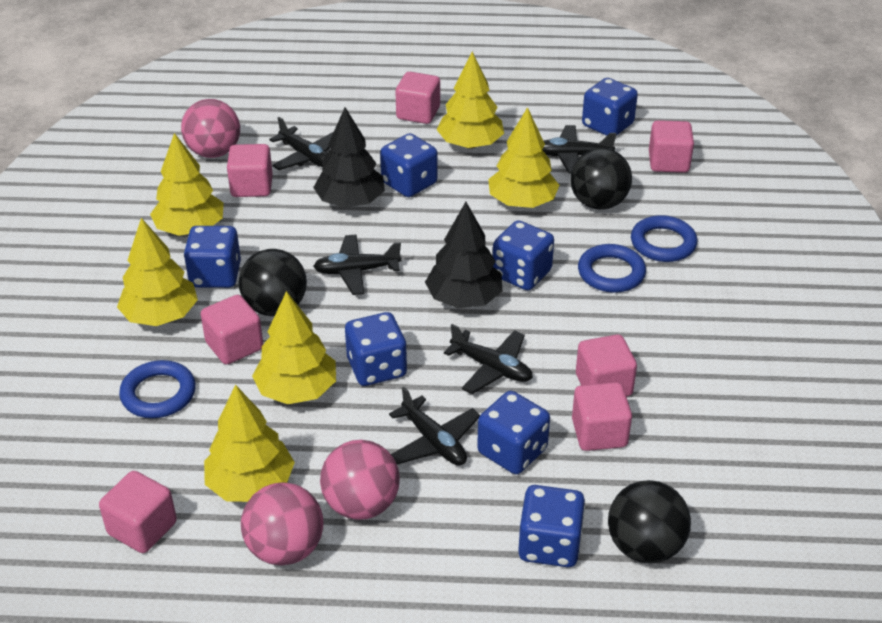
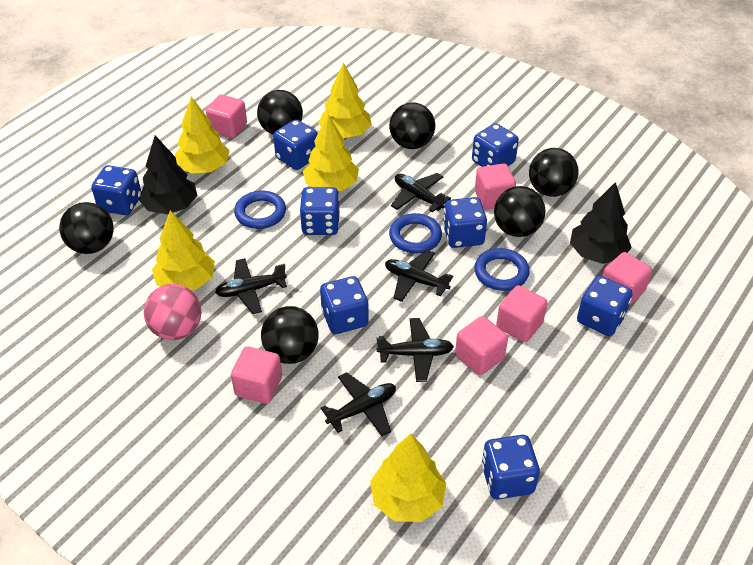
black ball: 3 -> 6
blue dice: 7 -> 8
pink ball: 3 -> 1
pink cube: 7 -> 6
yellow tree: 6 -> 5

